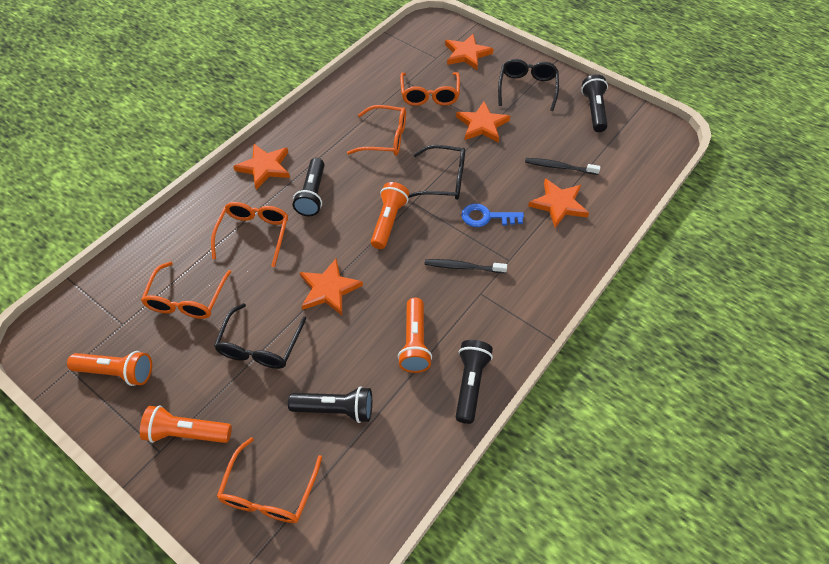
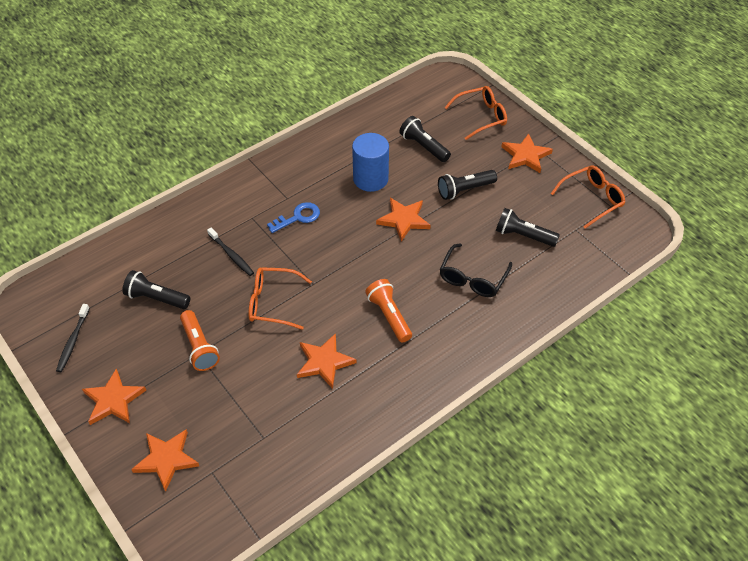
black glasses: 3 -> 1
blue cylinder: 0 -> 1
orange flashlight: 4 -> 2
orange glasses: 5 -> 3

